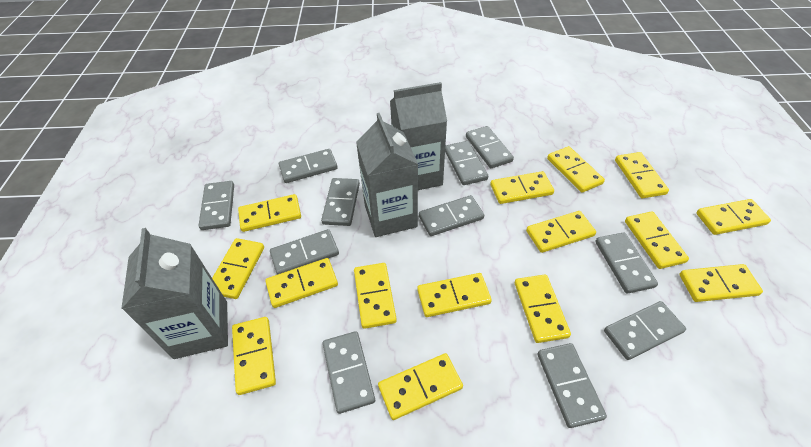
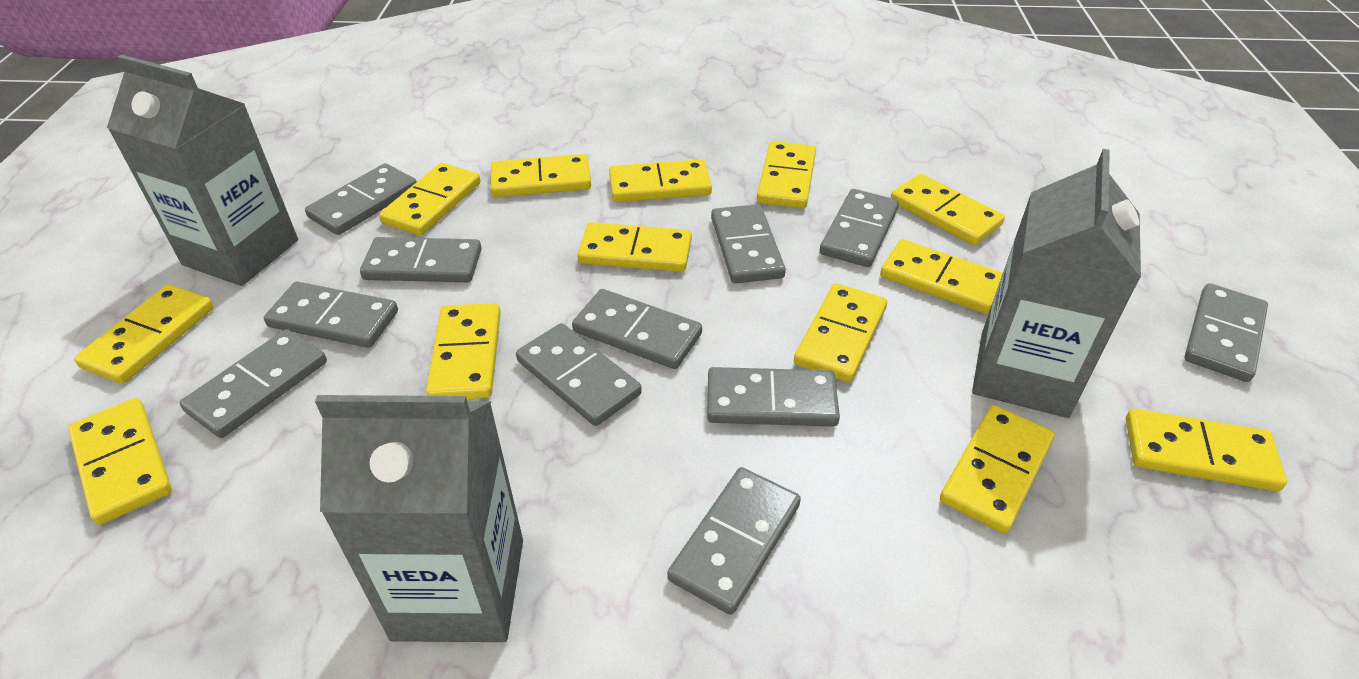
yellow domino: 15 -> 13

